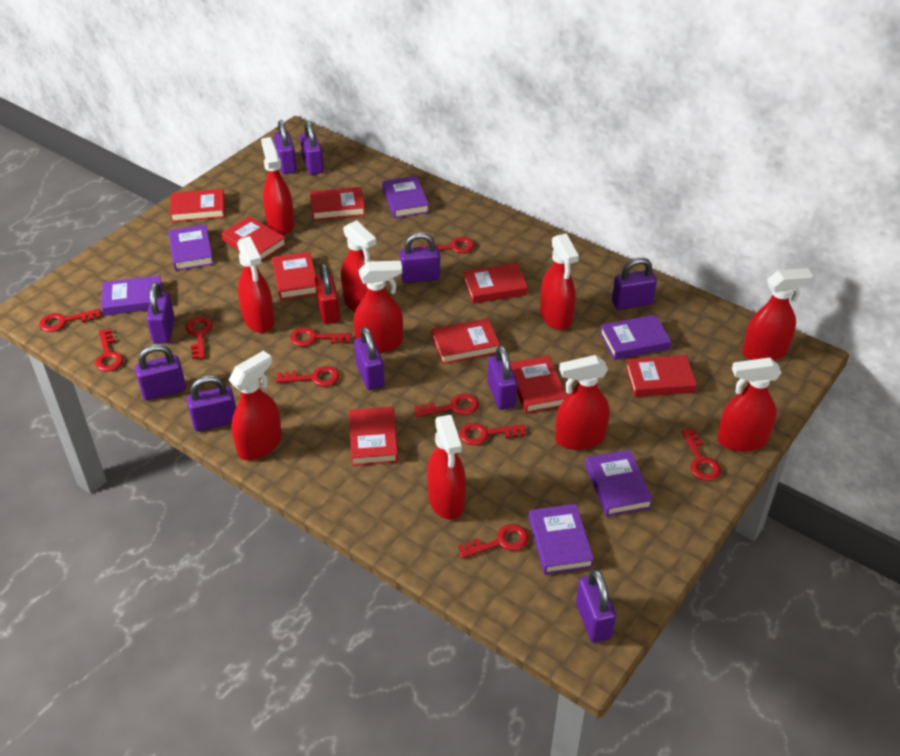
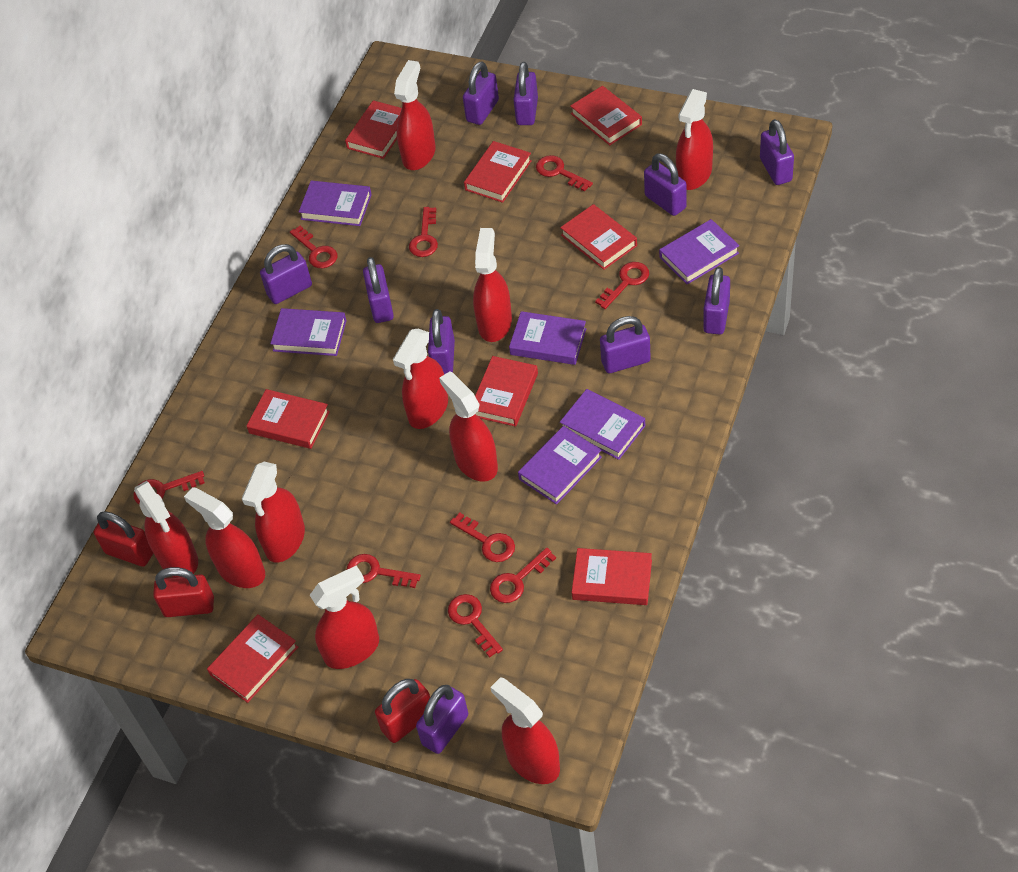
red book: 9 -> 8
red key: 10 -> 9
red padlock: 1 -> 3

